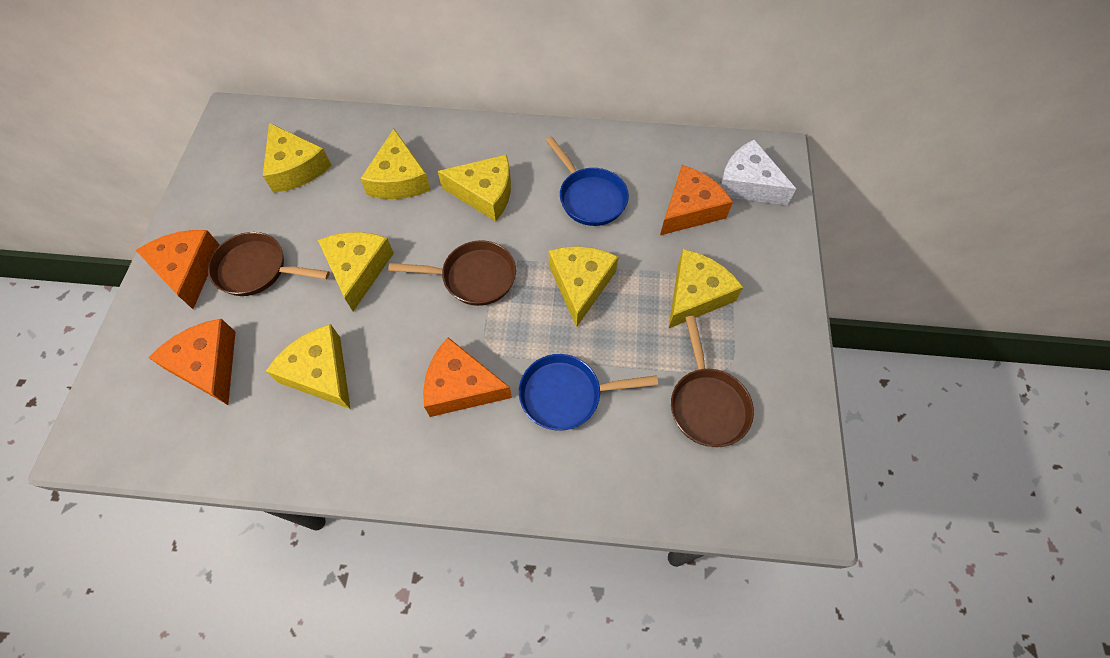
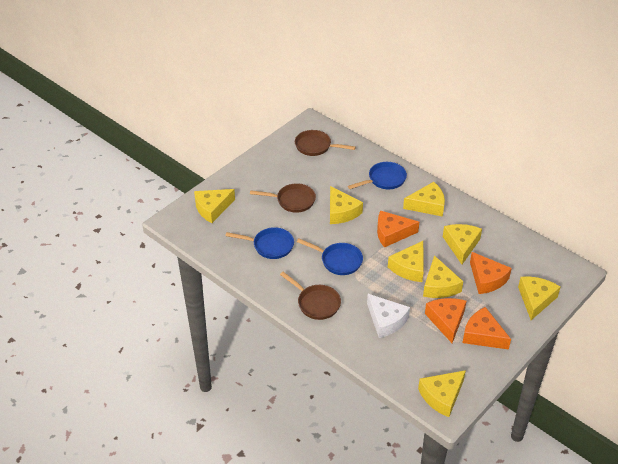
blue pan: 2 -> 3
yellow cheese: 7 -> 8

